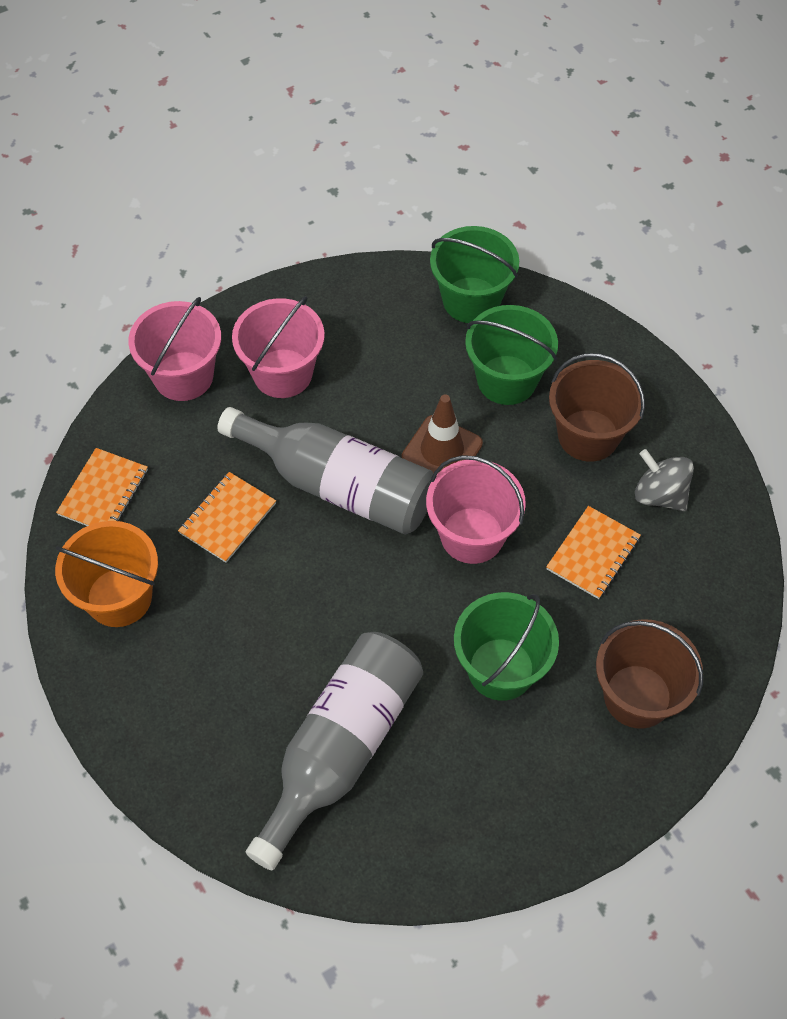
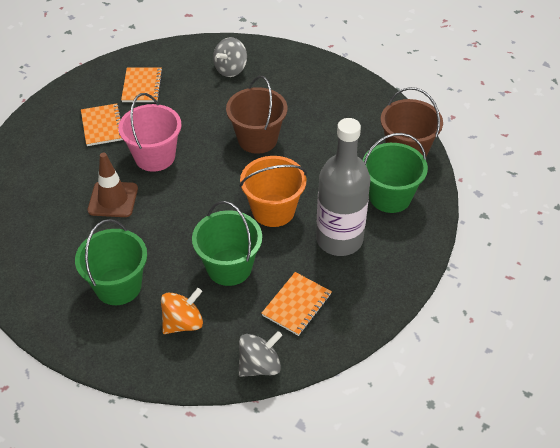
grey bottle: 2 -> 1
grey spinning top: 1 -> 2
orange spinning top: 0 -> 1
pink bucket: 3 -> 1

